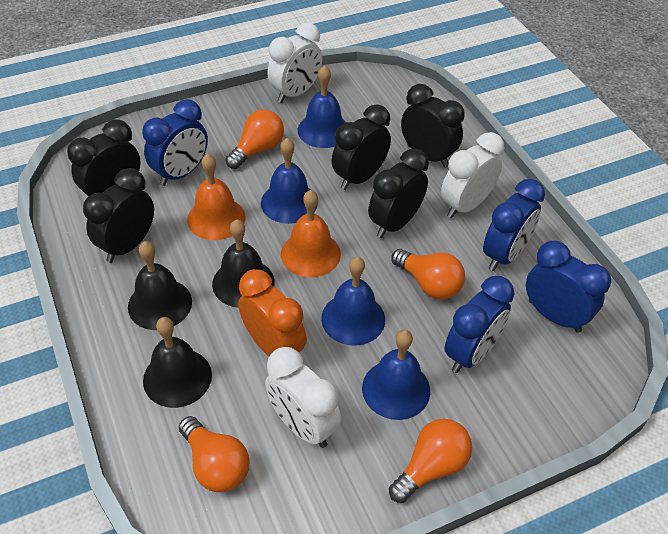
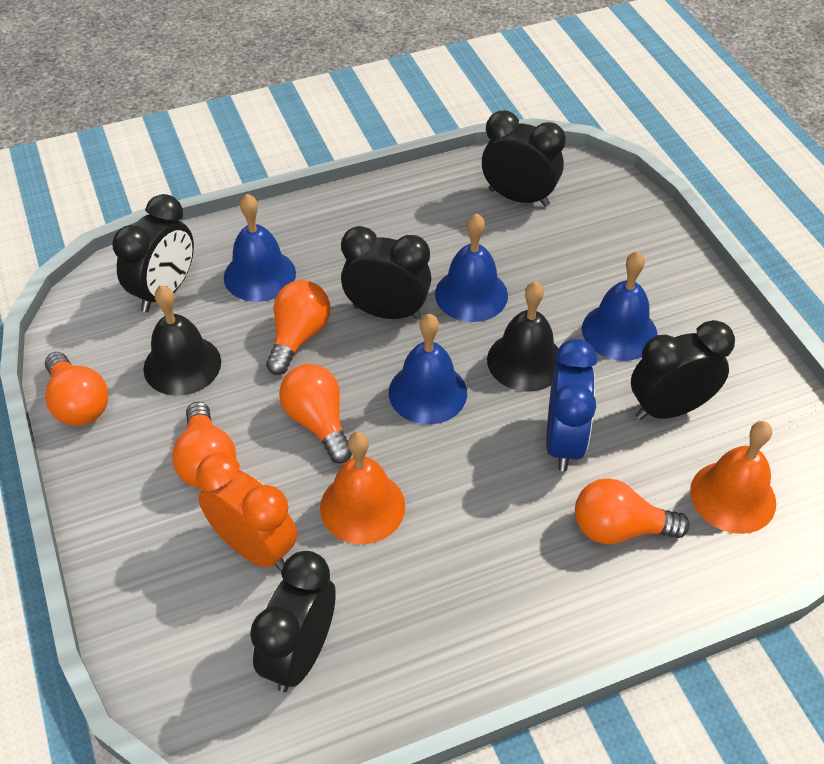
black bell: 3 -> 2
blue clock: 4 -> 1
orange light bulb: 4 -> 5
white clock: 3 -> 0

